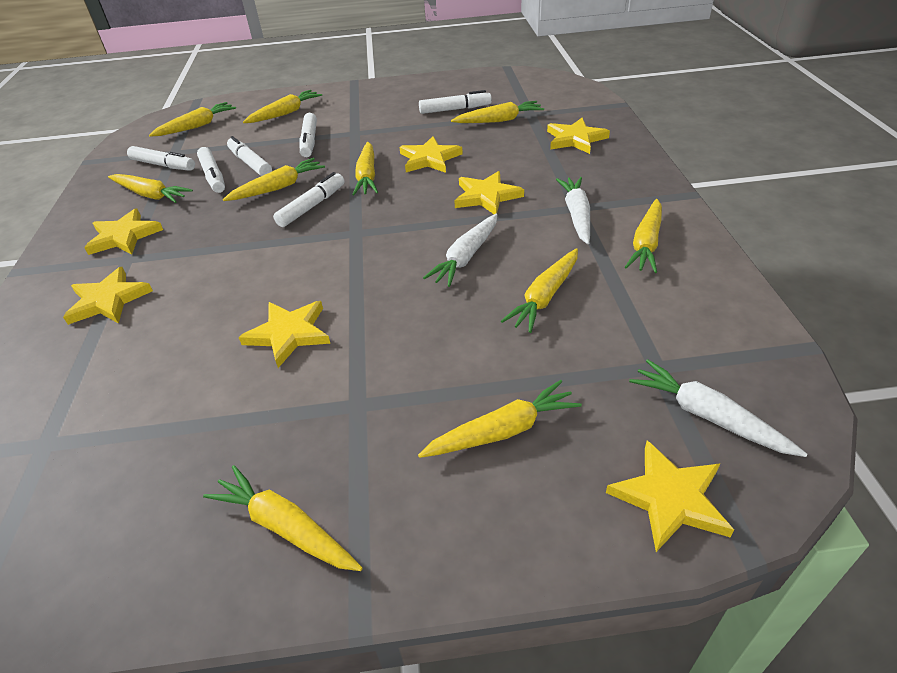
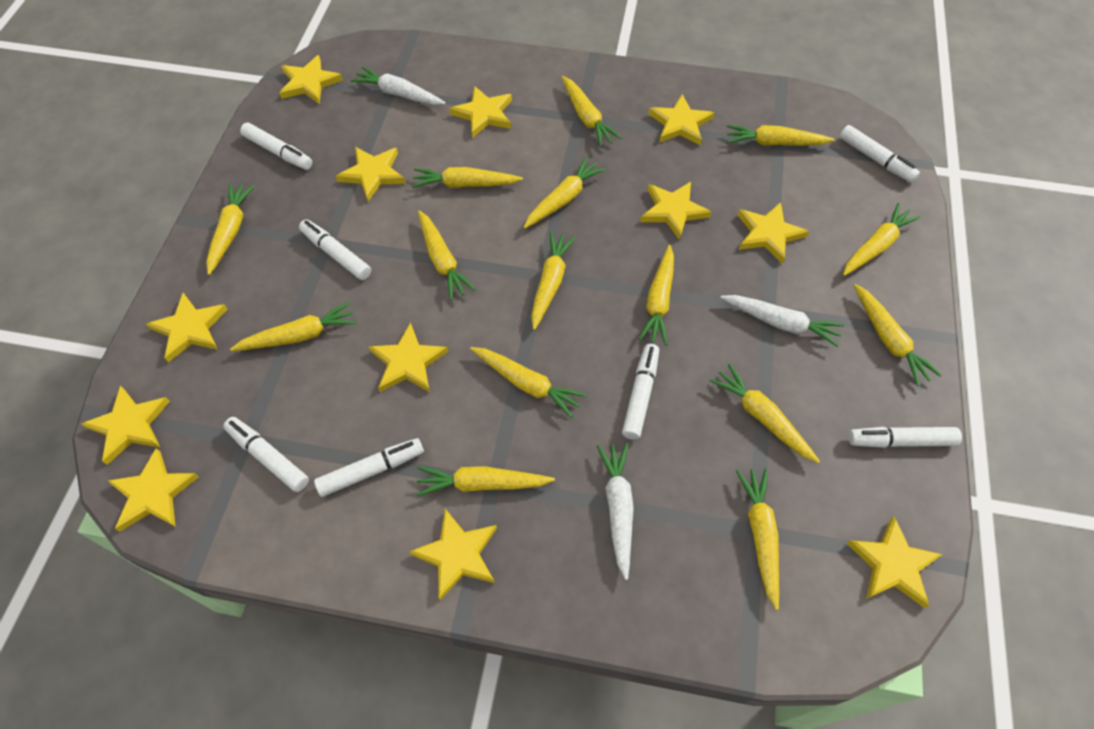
white marker: 6 -> 7
yellow carrot: 10 -> 15
yellow star: 7 -> 12

